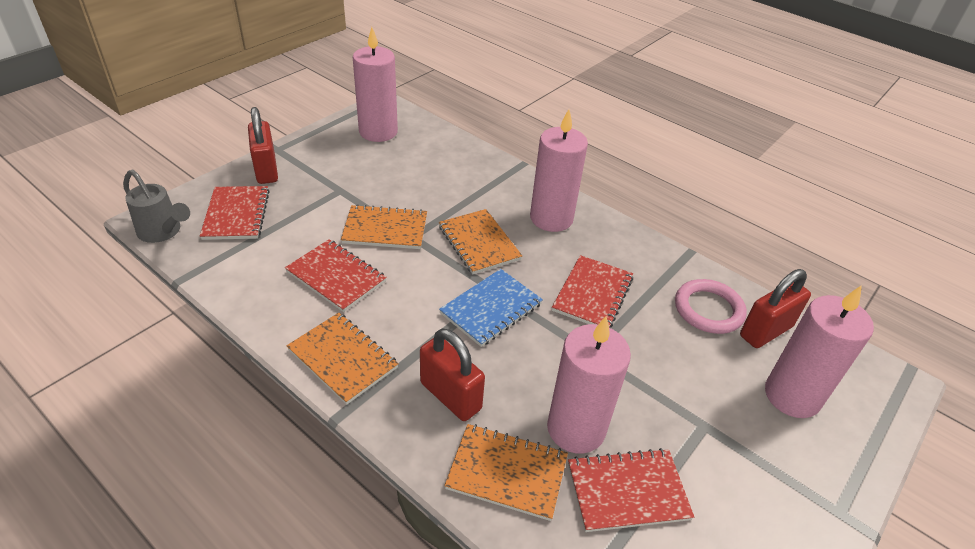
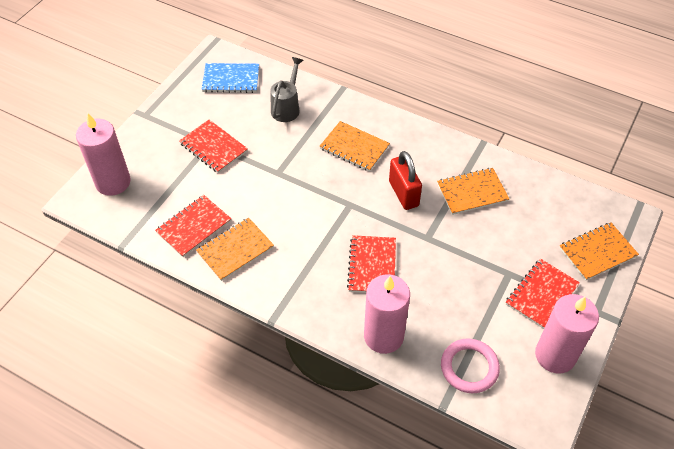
pink candle: 4 -> 3
red padlock: 3 -> 1

